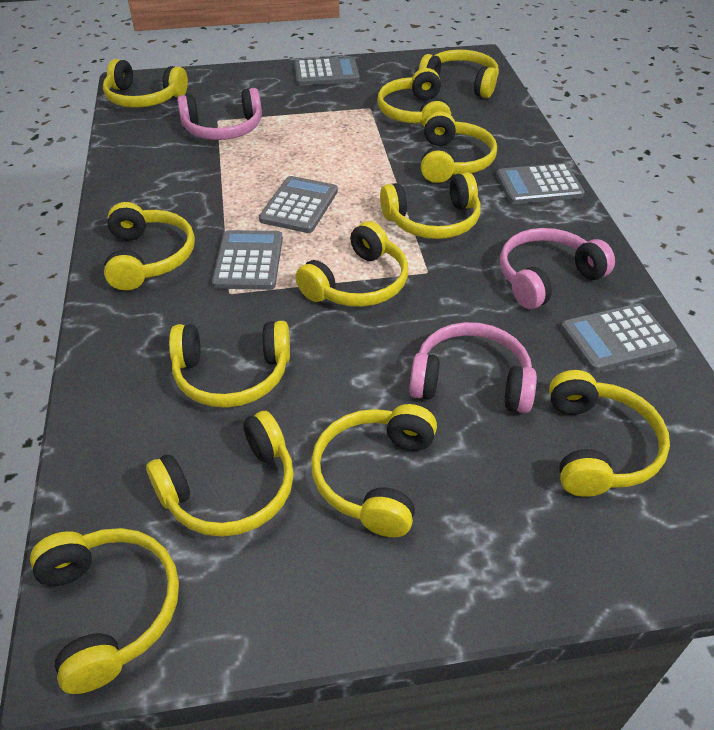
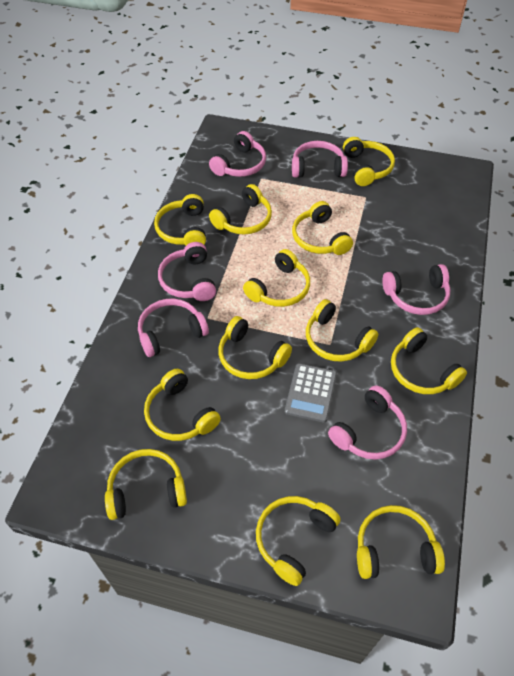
grey calculator: 5 -> 1
pink headphones: 3 -> 6

